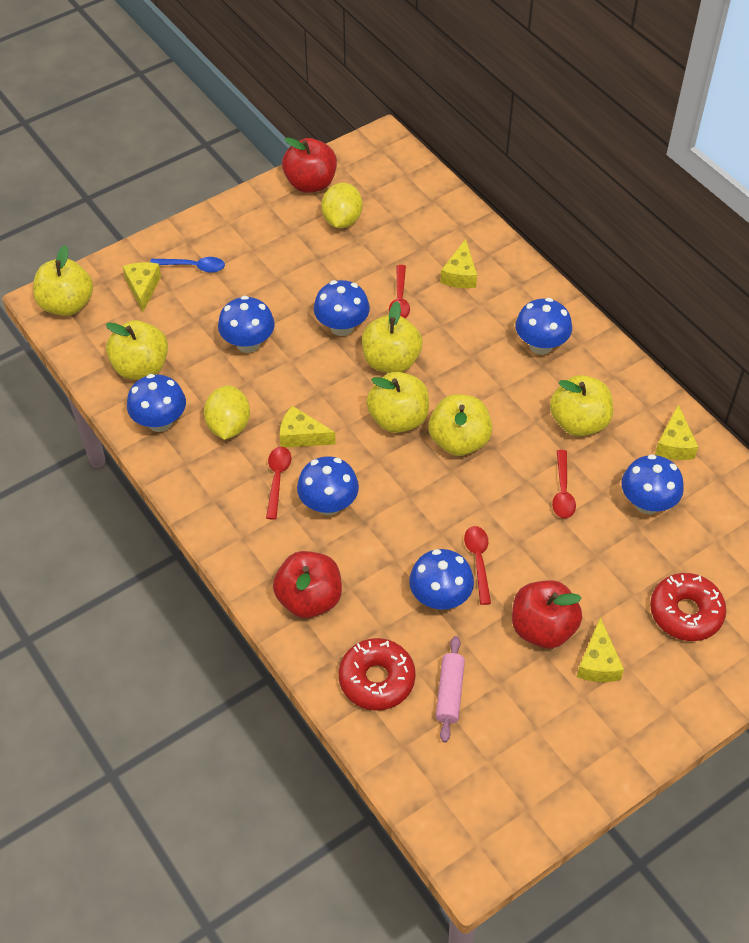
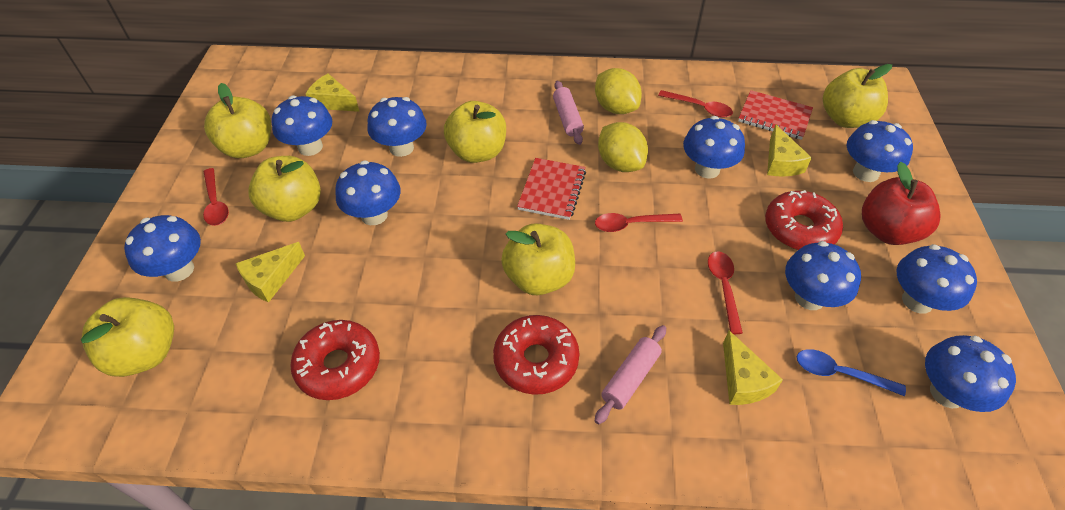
blue mushroom: 7 -> 9
pink rolling pin: 1 -> 2
red apple: 3 -> 1
red donut: 2 -> 3
red notebook: 0 -> 2
yellow cheese: 5 -> 4

